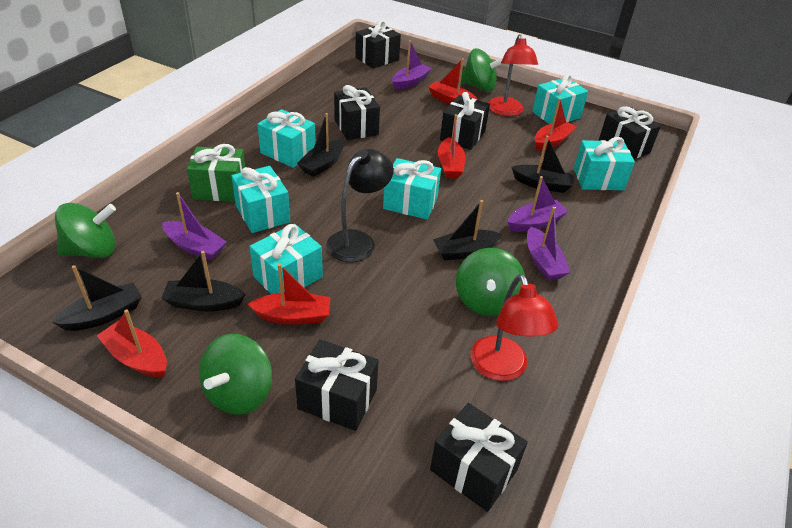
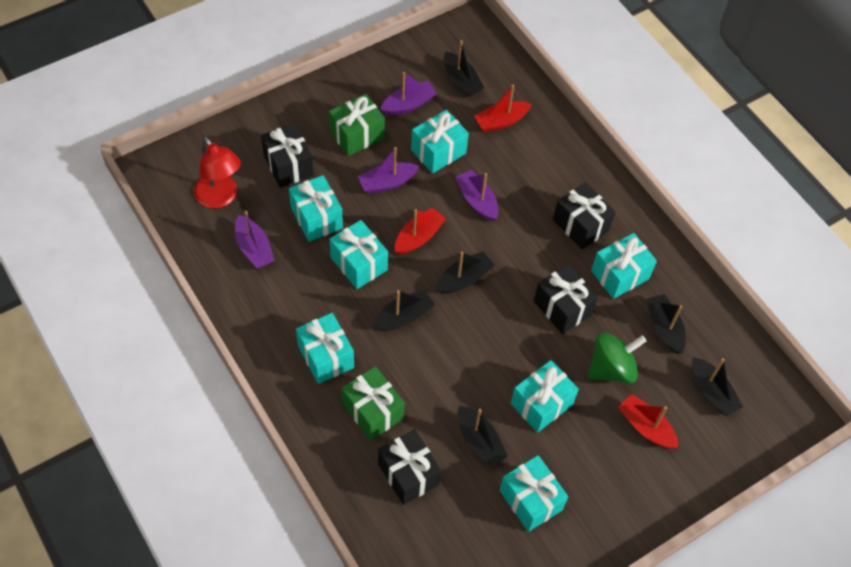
black boat: 5 -> 6
black gift: 6 -> 4
black lamp: 1 -> 0
green gift: 1 -> 2
green spinning top: 4 -> 1
red boat: 5 -> 3
red lamp: 2 -> 1
turquoise gift: 6 -> 7

